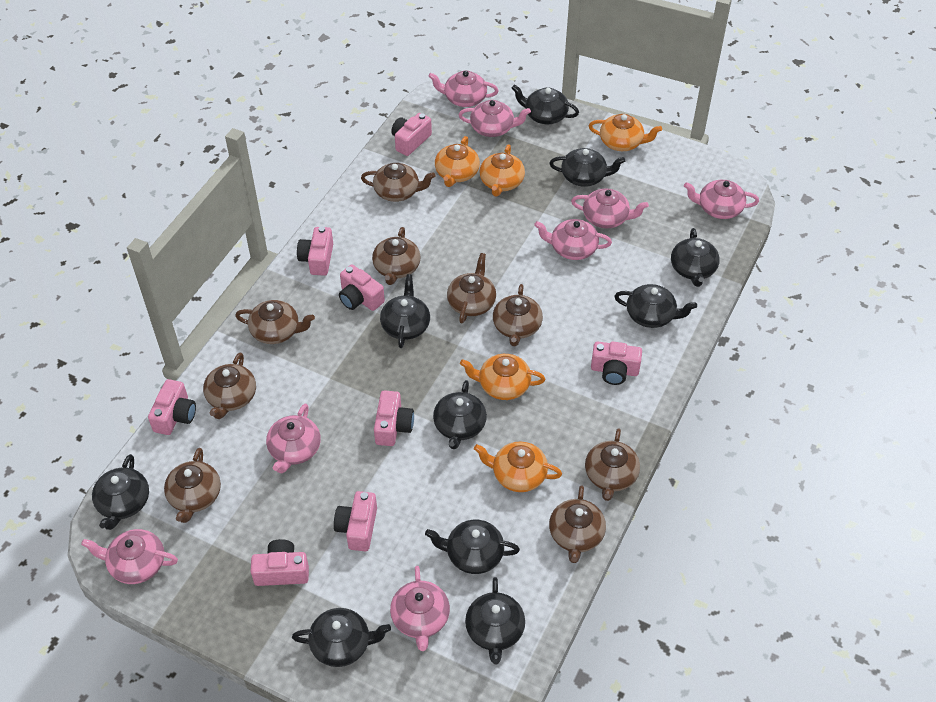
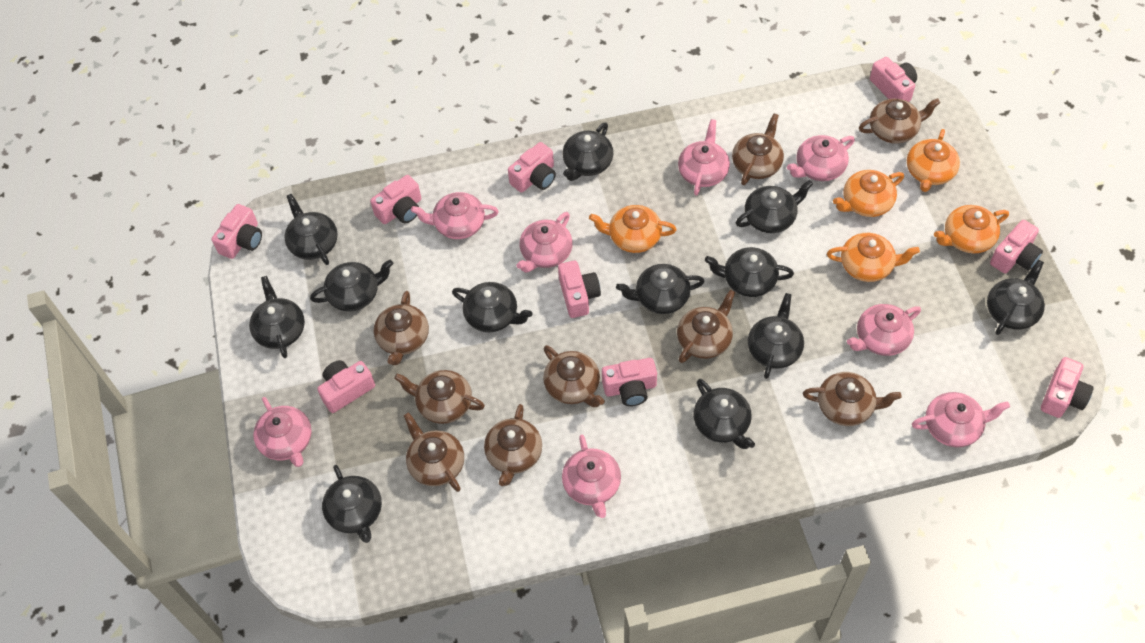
black teapot: 10 -> 12
pink camera: 8 -> 9

